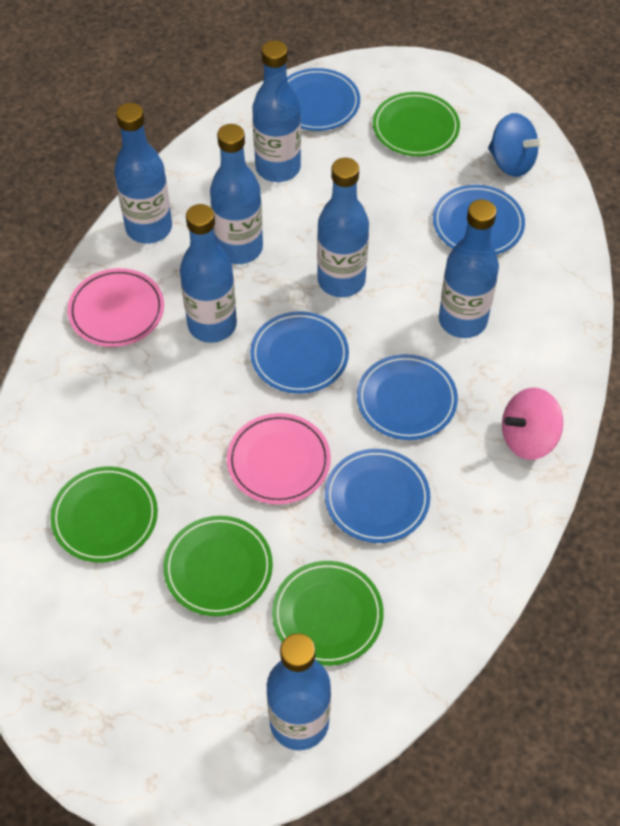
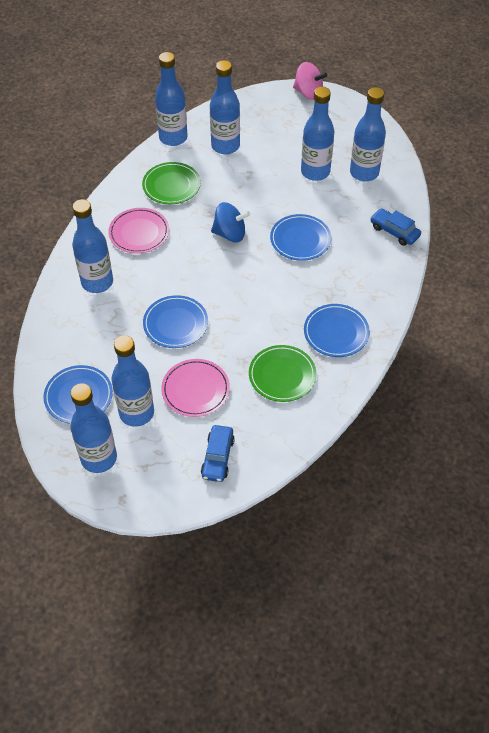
blue car: 0 -> 2
blue plate: 5 -> 4
green plate: 4 -> 2

